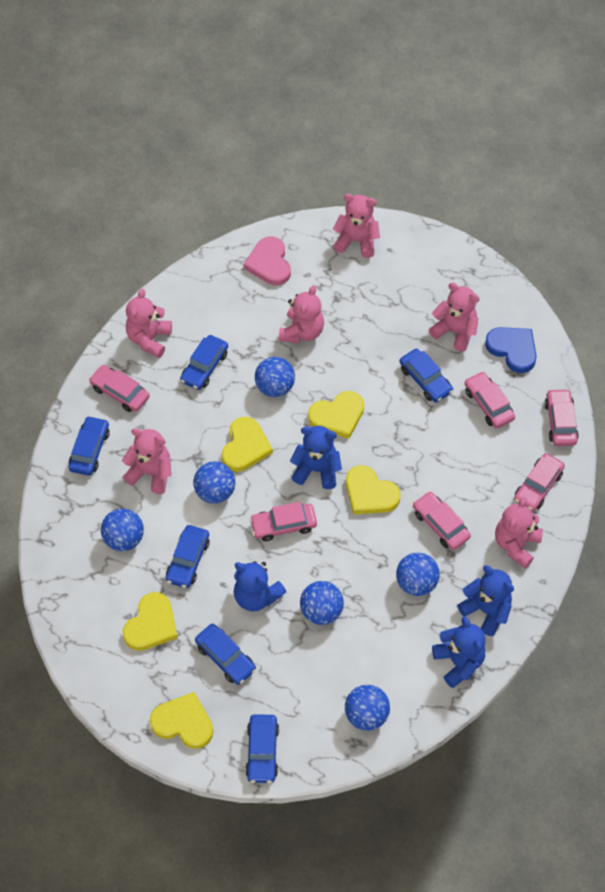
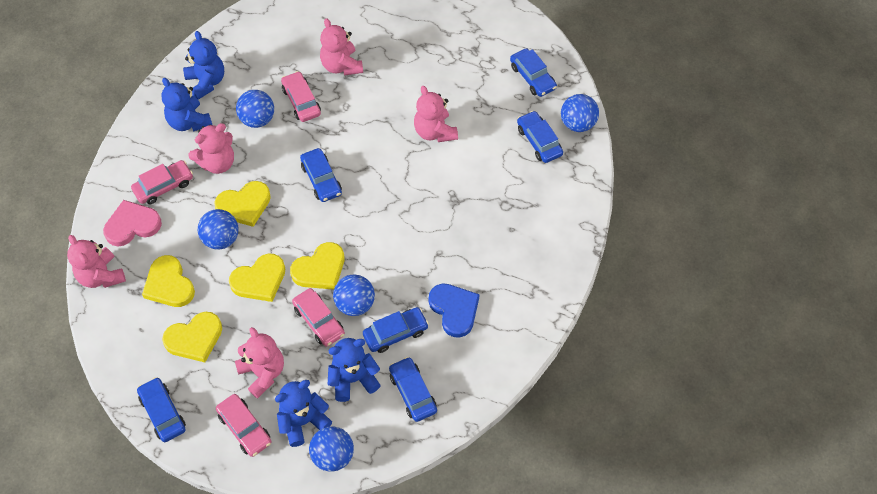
blue ball: 6 -> 5
pink car: 6 -> 4
pink teddy bear: 6 -> 5

